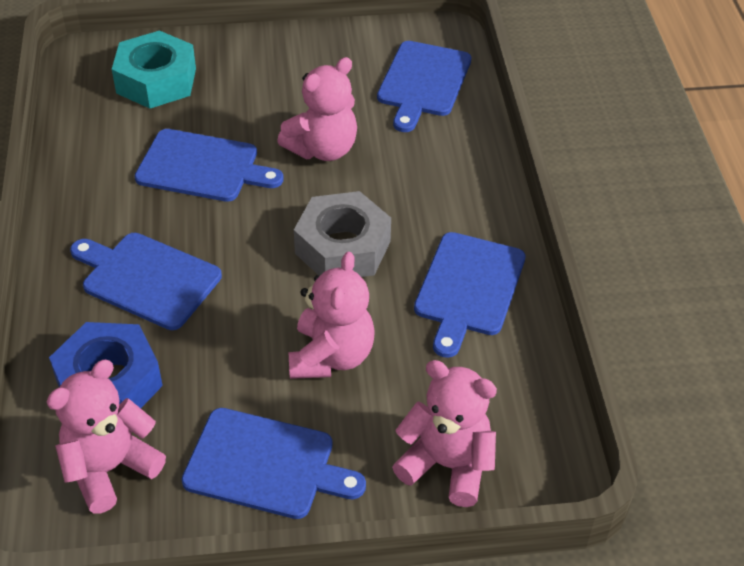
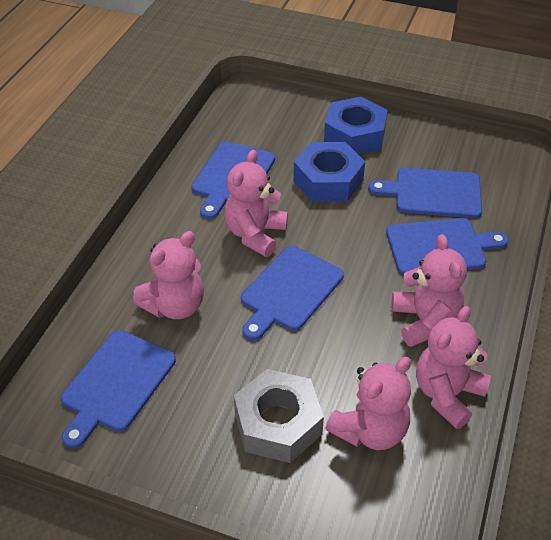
blue nut: 1 -> 2
pink teddy bear: 4 -> 5
turquoise nut: 1 -> 0

